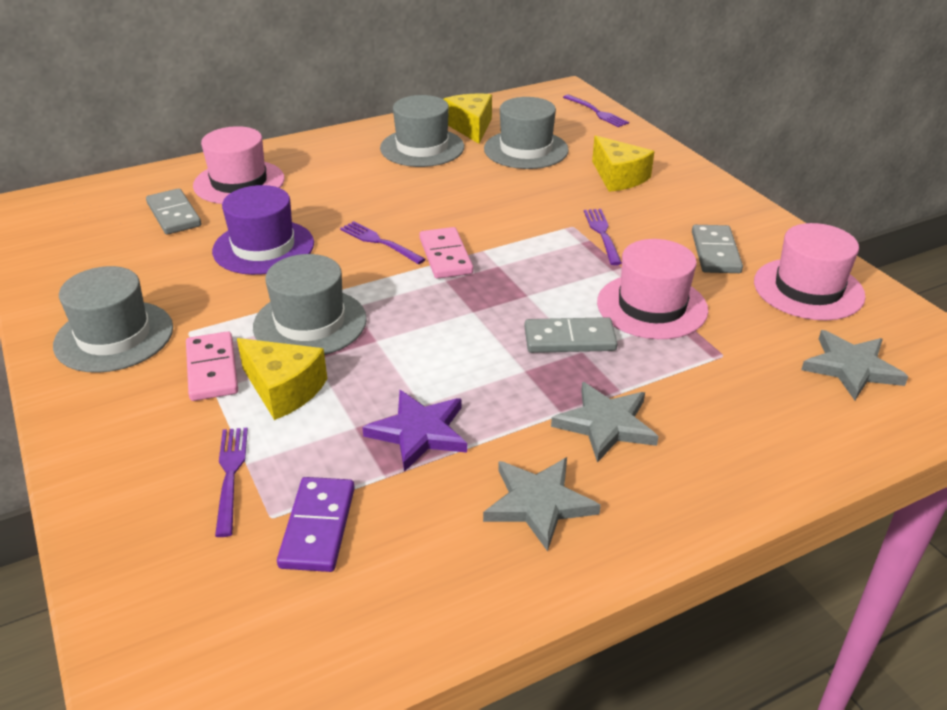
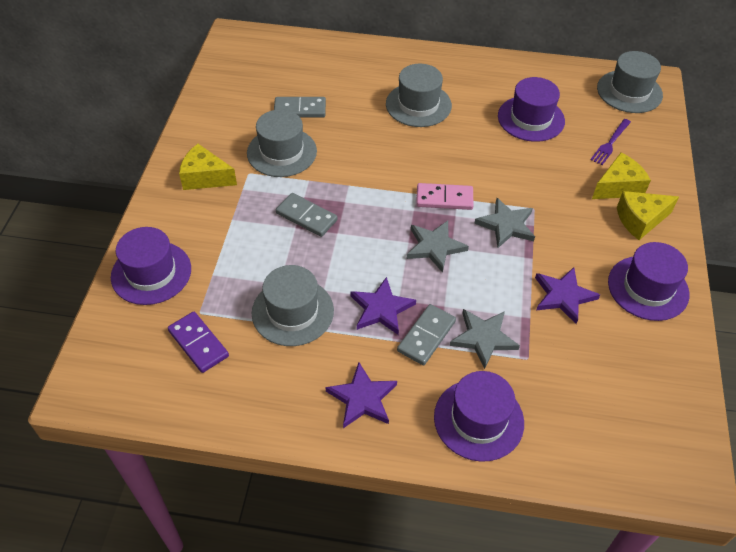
pink domino: 2 -> 1
pink hat: 3 -> 0
purple fork: 4 -> 1
purple hat: 1 -> 4
purple star: 1 -> 3

